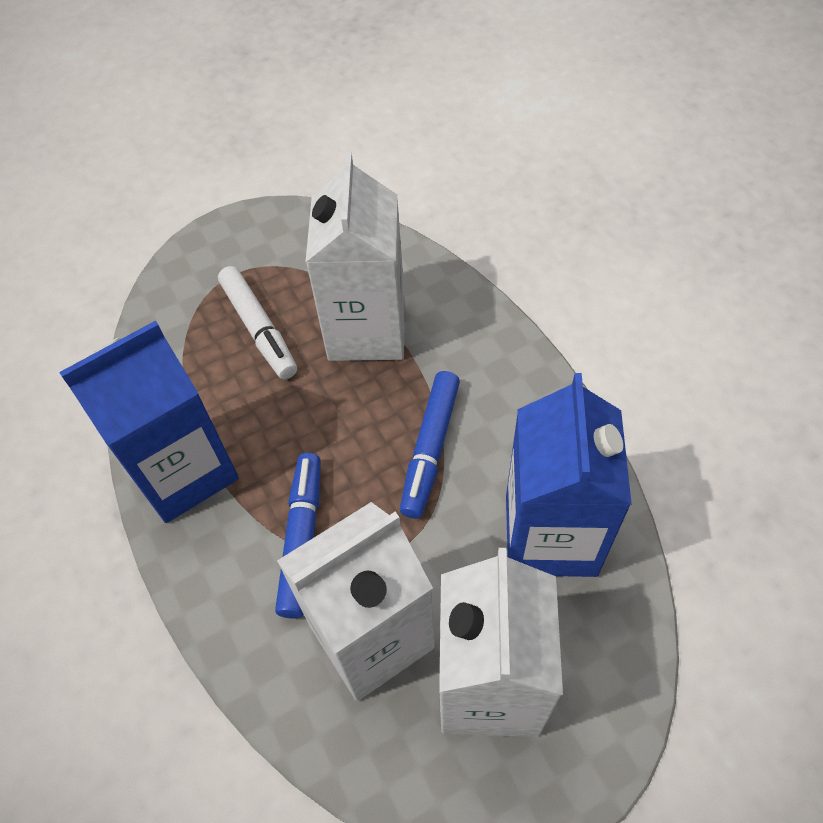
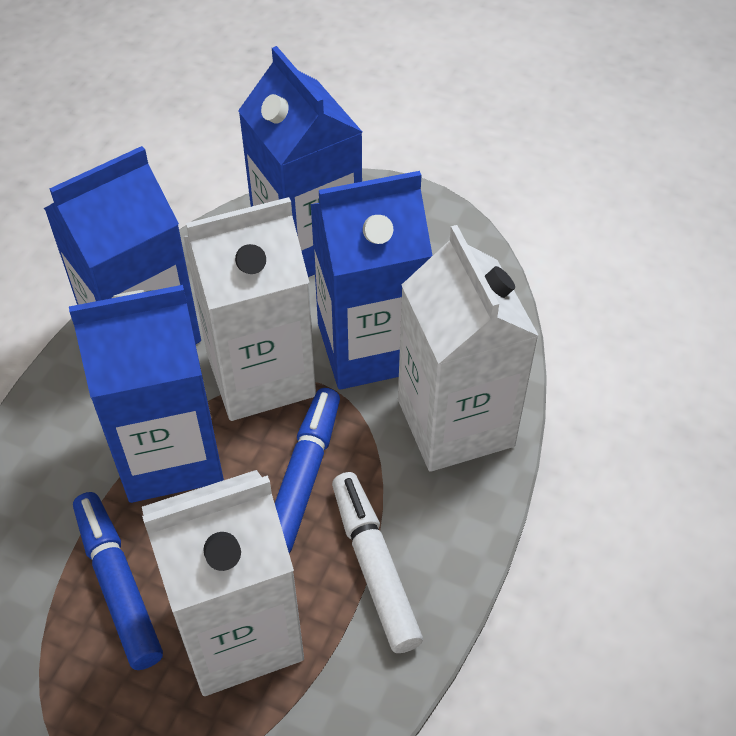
blue carton: 2 -> 4

